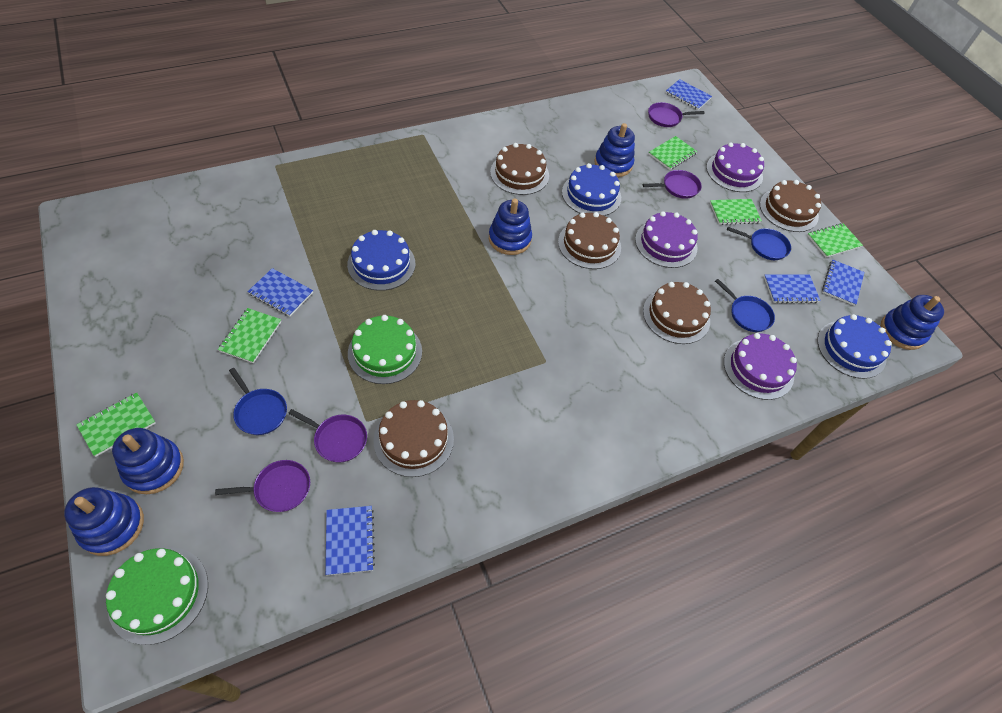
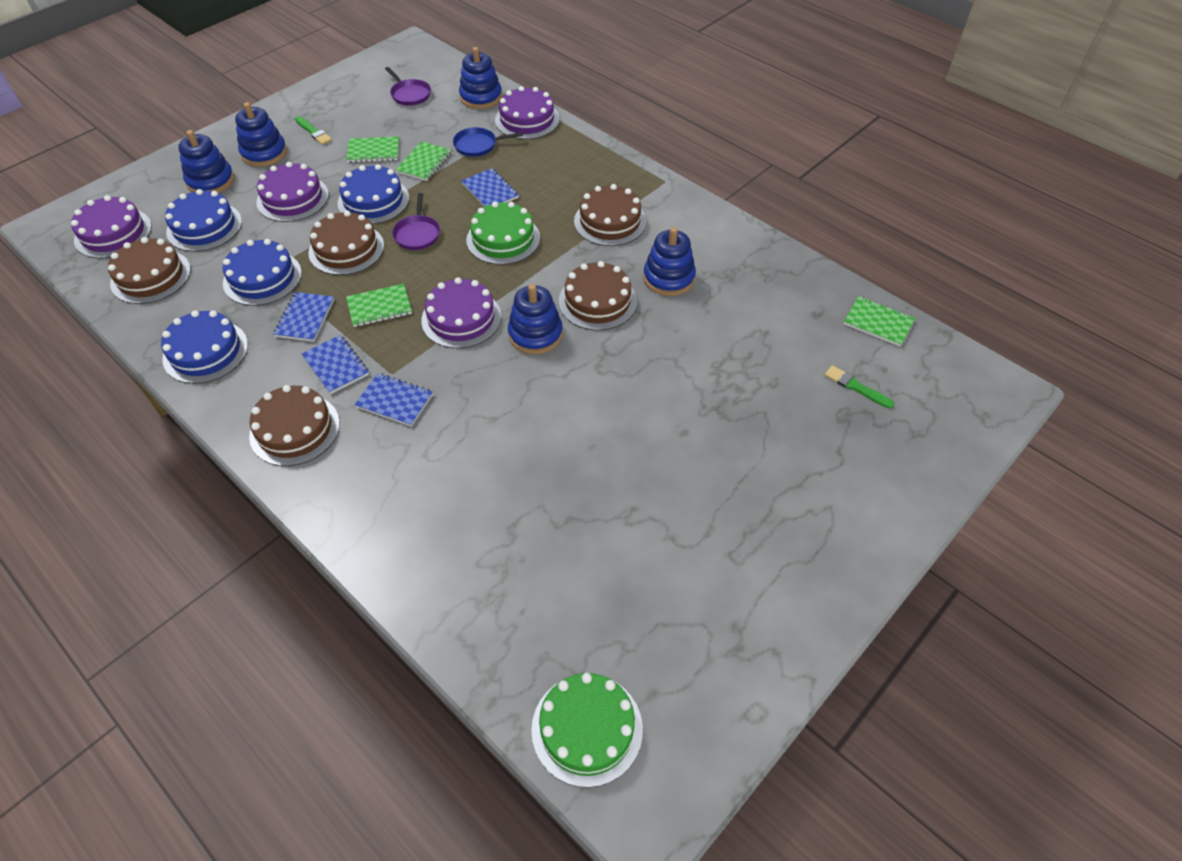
blue cake: 3 -> 4
blue notebook: 5 -> 4
blue pan: 3 -> 1
green brush: 0 -> 2
green notebook: 5 -> 4
purple cake: 3 -> 4
purple pan: 4 -> 2

